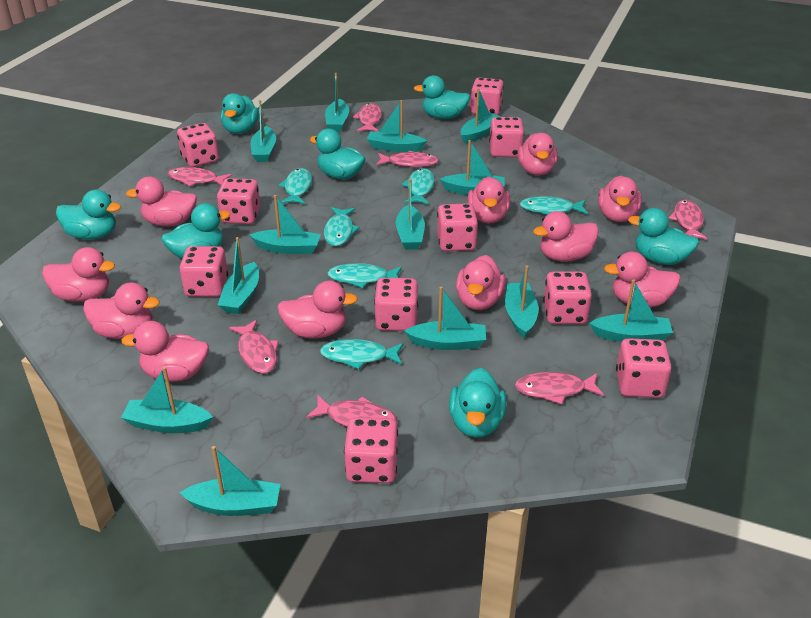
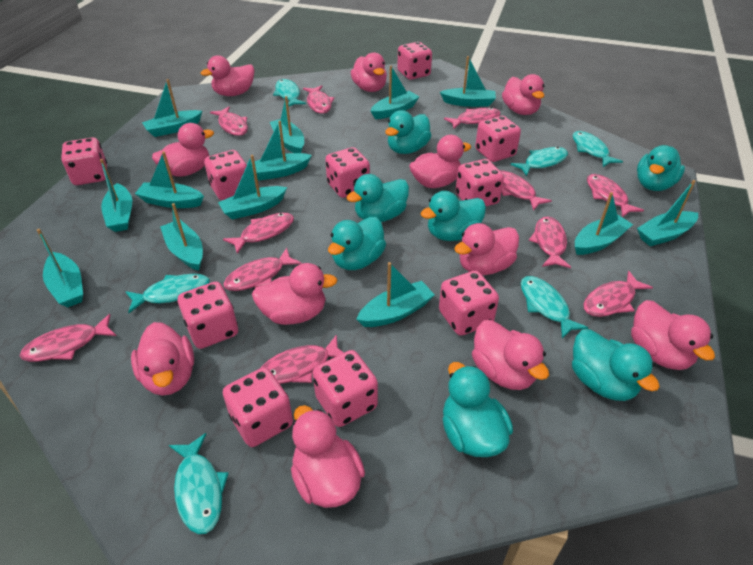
pink fish: 7 -> 11

